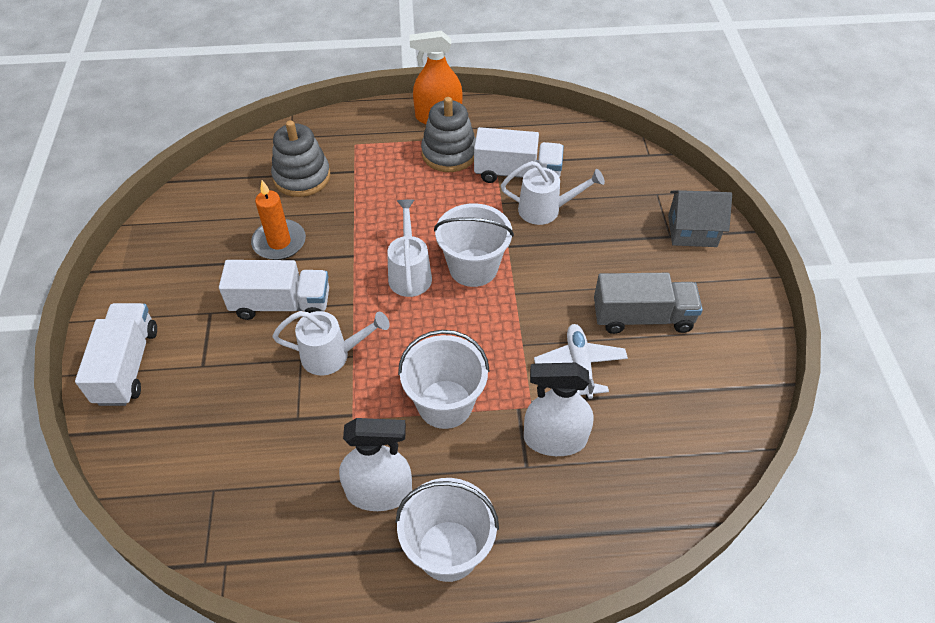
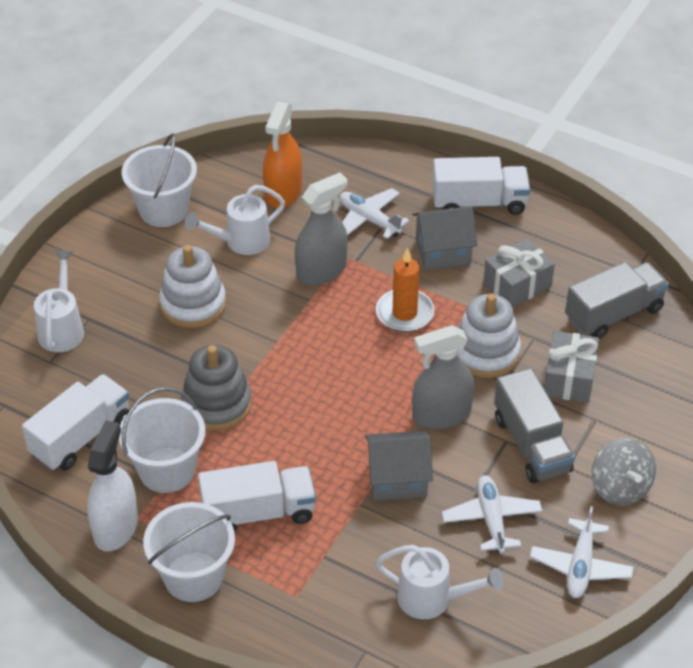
grey gift: 0 -> 2
grey house: 1 -> 2
grey spinning top: 0 -> 1
grey spray bottle: 0 -> 2
grey stacking toy: 2 -> 1
grey truck: 1 -> 2
white plane: 1 -> 3
white spray bottle: 2 -> 1
white stacking toy: 0 -> 2

